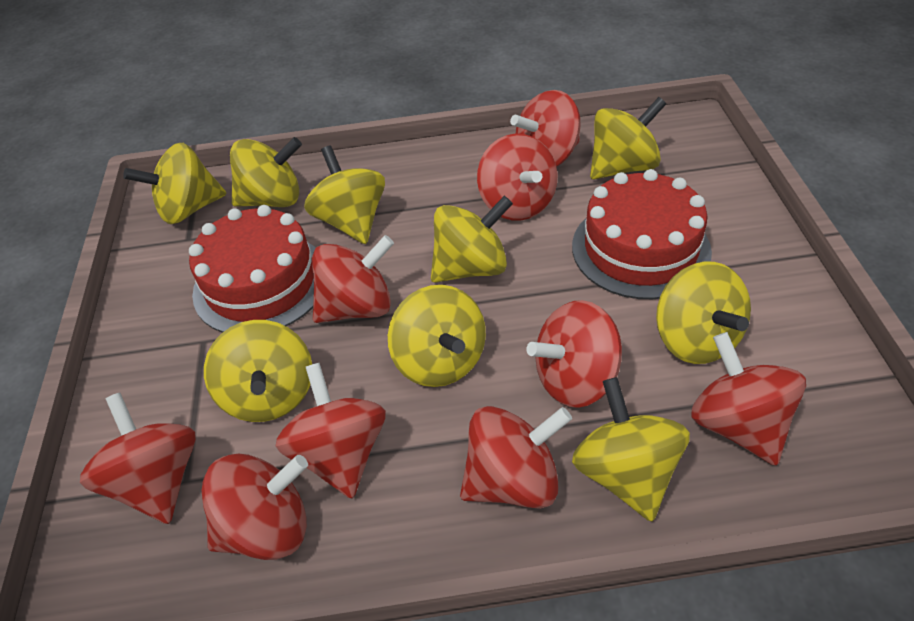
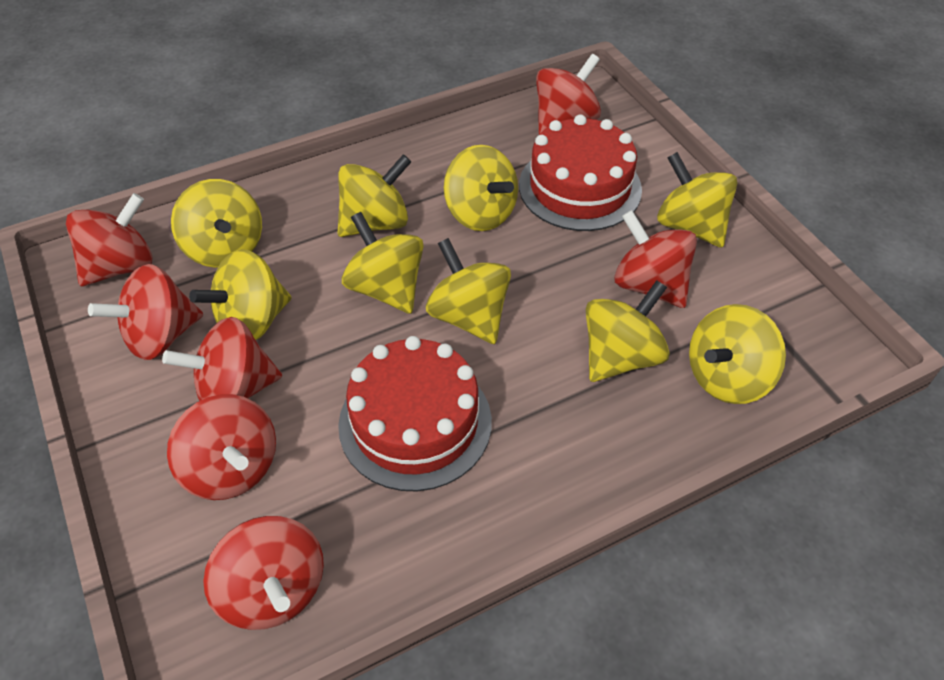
red spinning top: 9 -> 7

